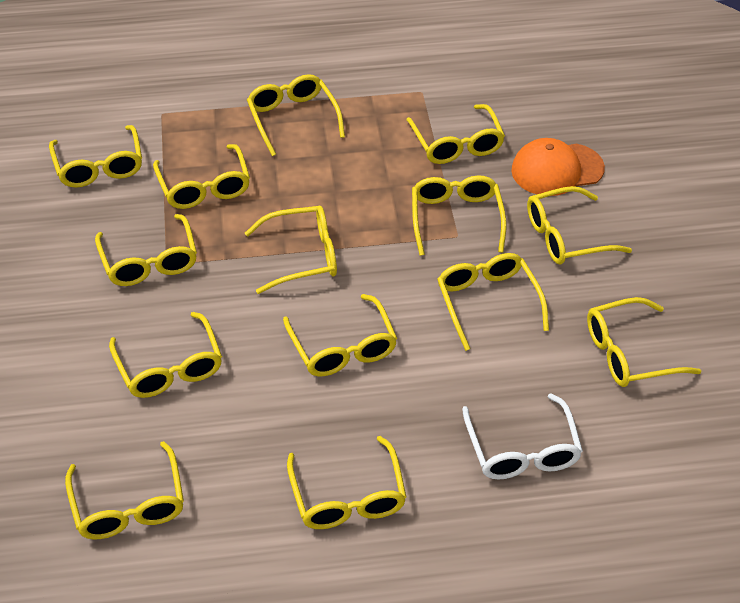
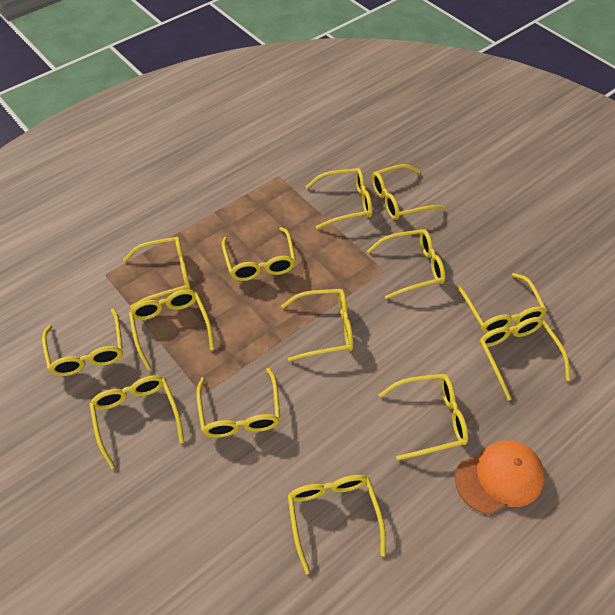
white glasses: 1 -> 0

